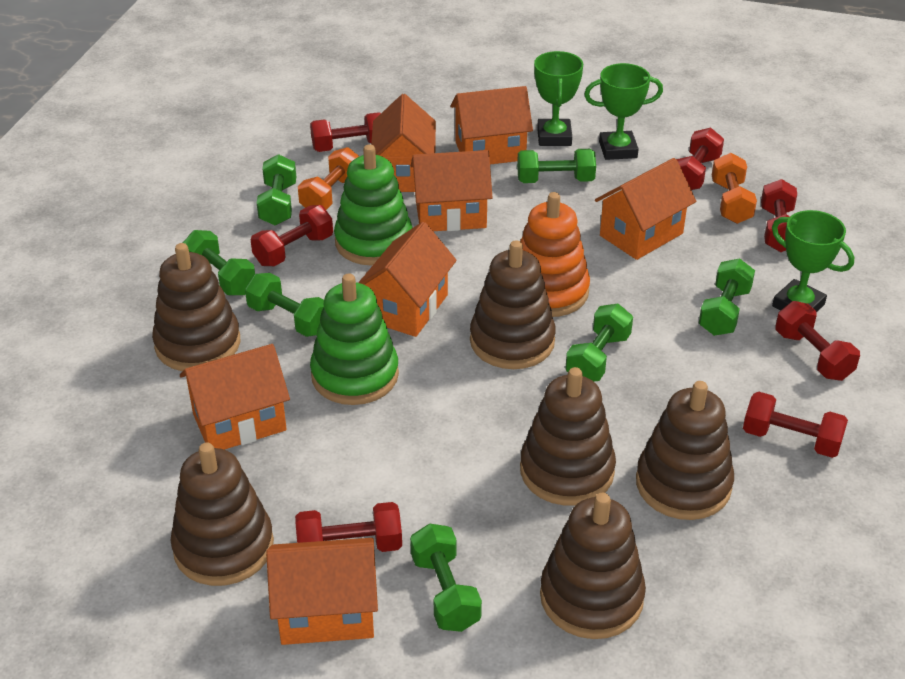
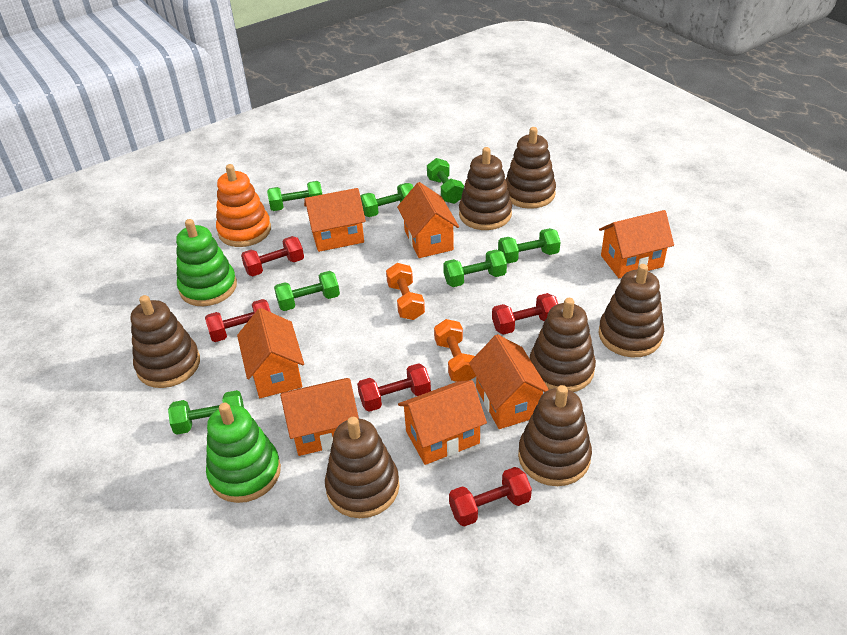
brown stacking toy: 6 -> 7
green trophy: 3 -> 0
red dumbbell: 7 -> 5

